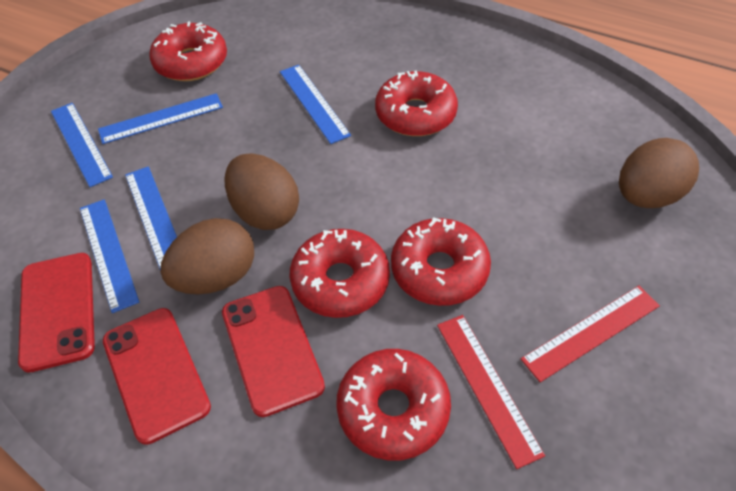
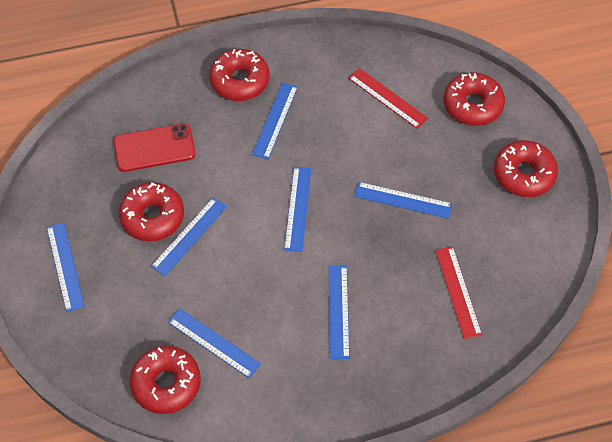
blue ruler: 5 -> 7
brown egg: 3 -> 0
red phone: 3 -> 1

